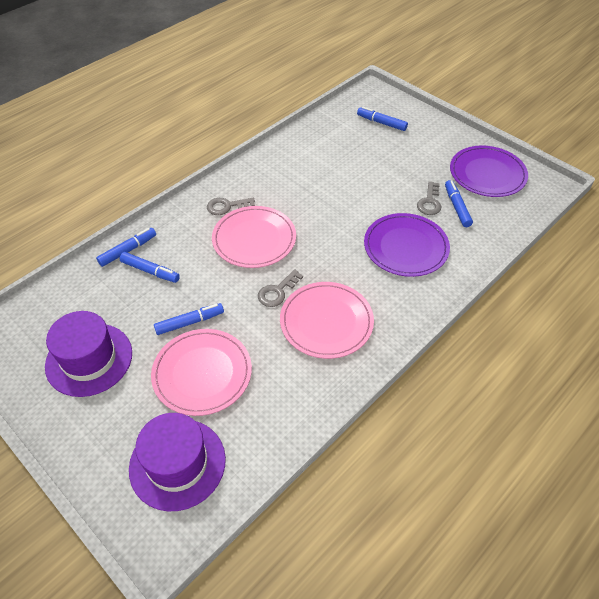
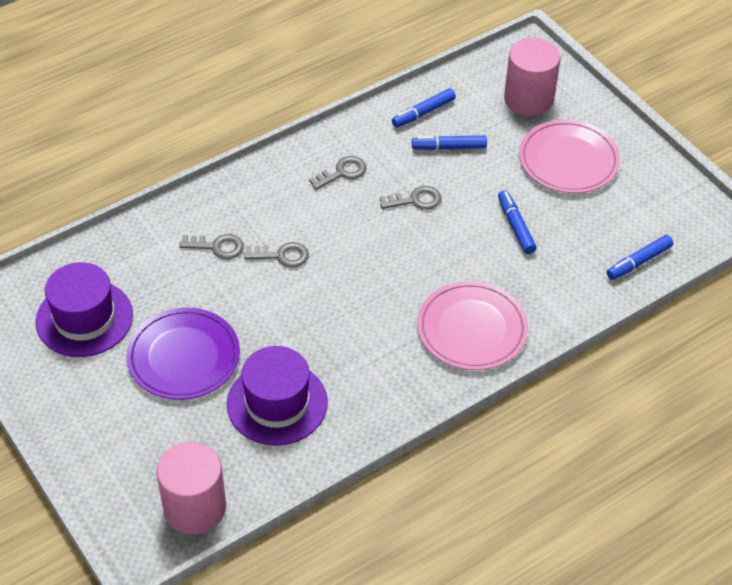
blue marker: 5 -> 4
grey key: 3 -> 4
pink cylinder: 0 -> 2
pink plate: 3 -> 2
purple plate: 2 -> 1

